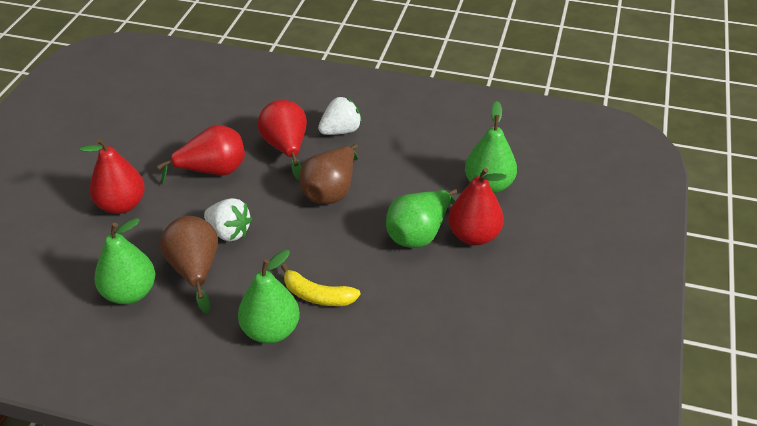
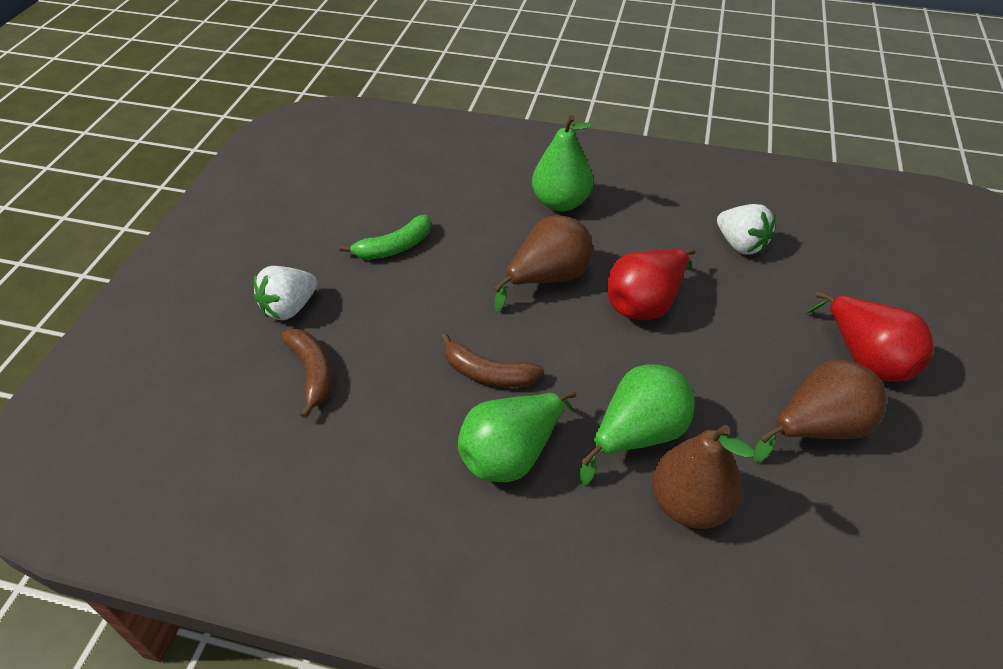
brown banana: 0 -> 2
brown pear: 2 -> 3
green banana: 0 -> 1
green pear: 4 -> 3
red pear: 4 -> 2
yellow banana: 1 -> 0

